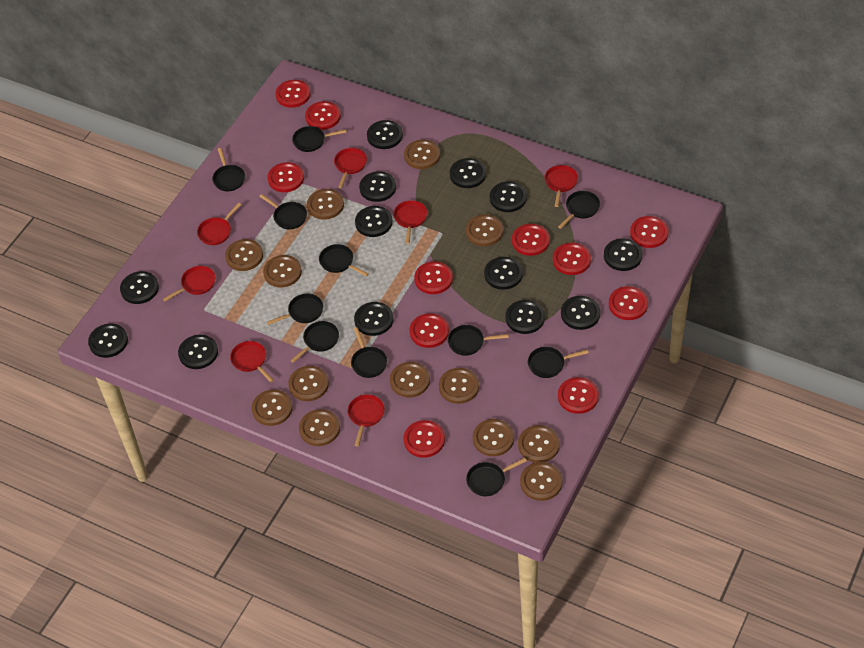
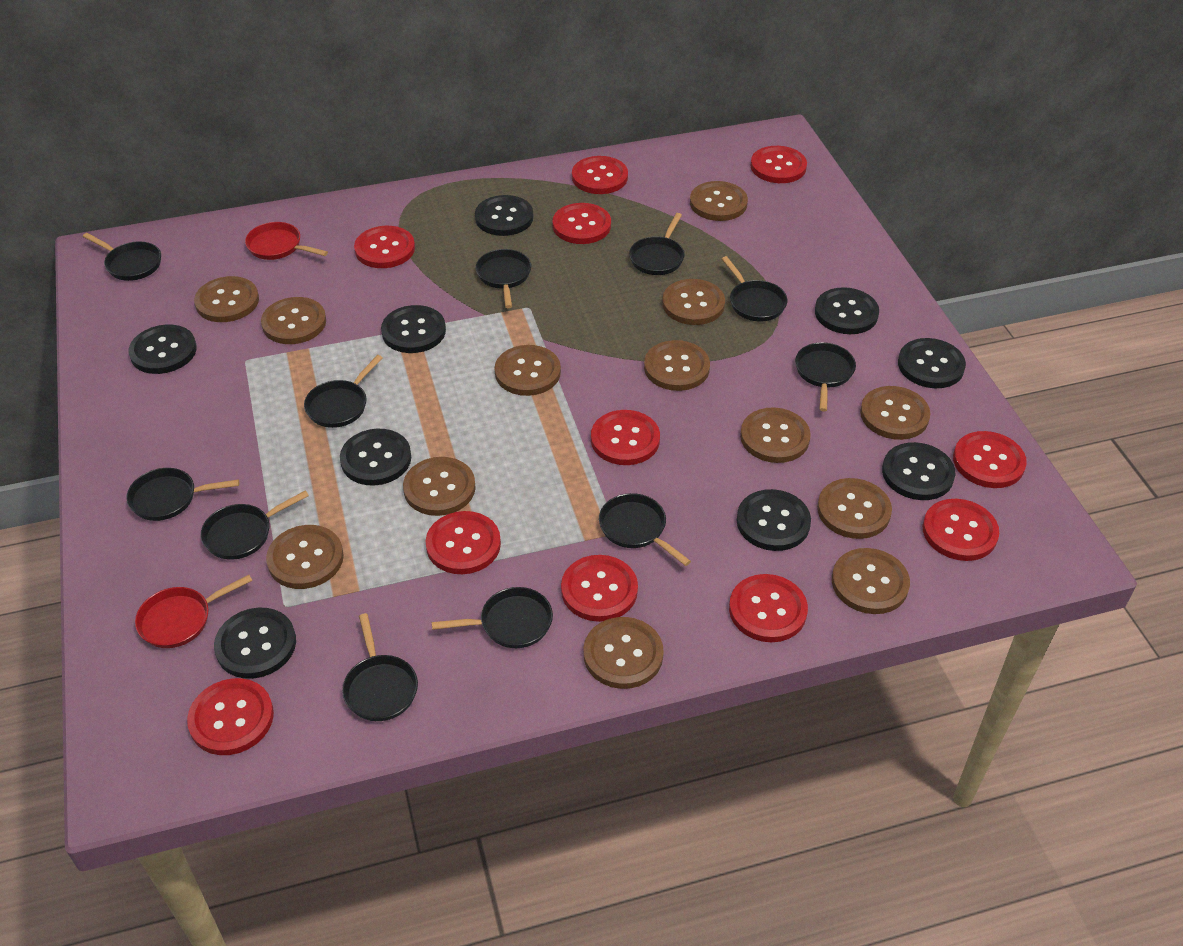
black button: 13 -> 9
red pan: 7 -> 2

